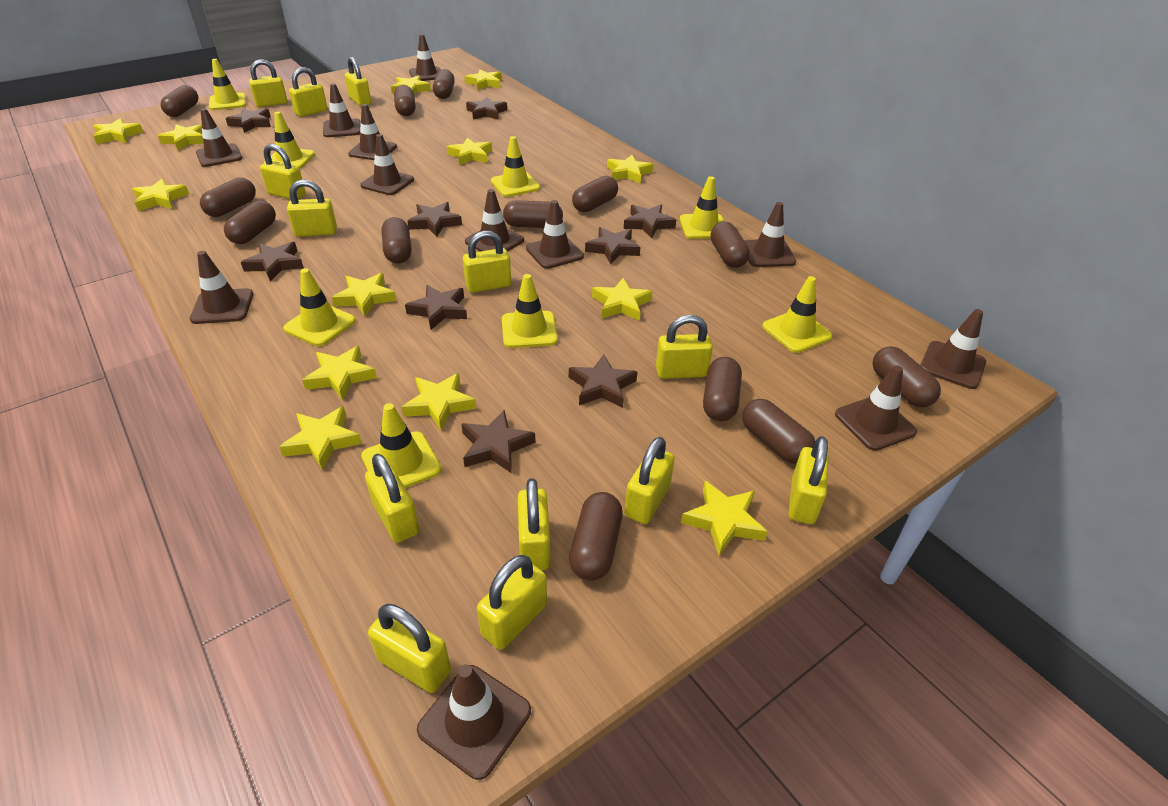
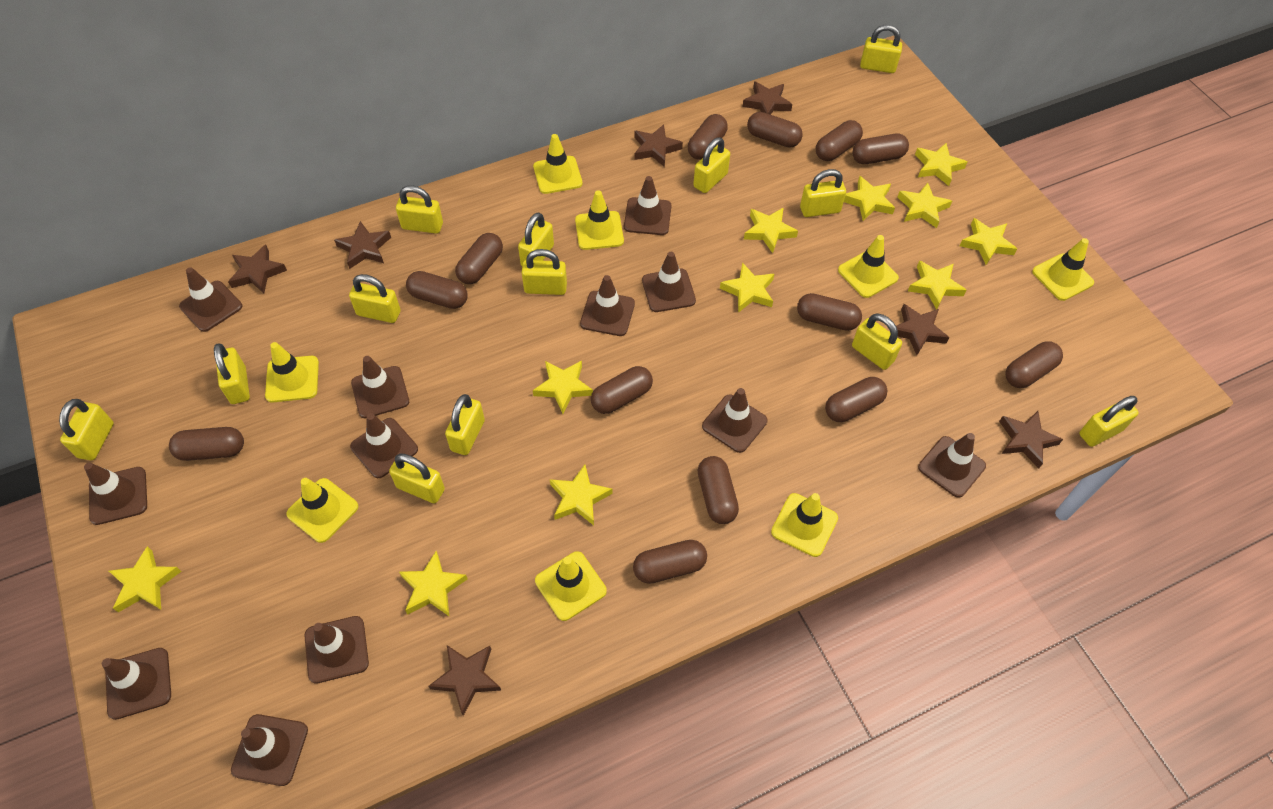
brown star: 9 -> 7
yellow star: 13 -> 11

